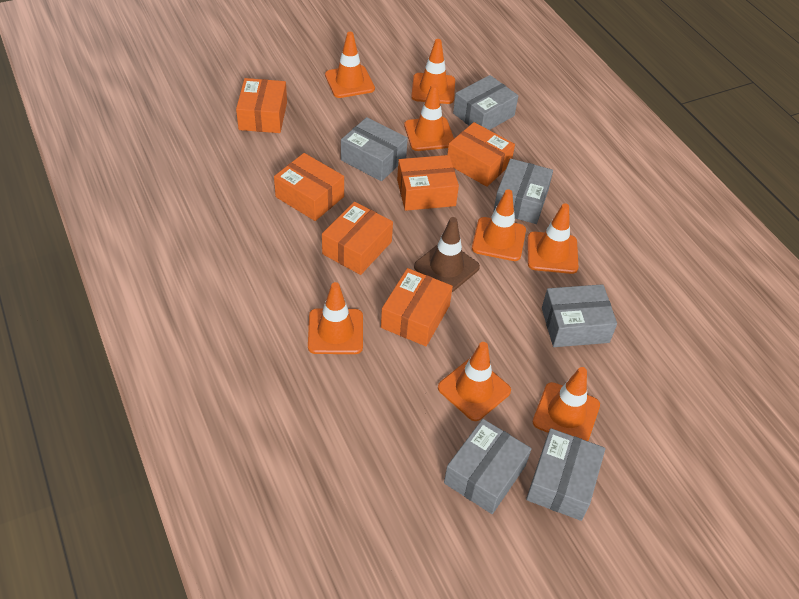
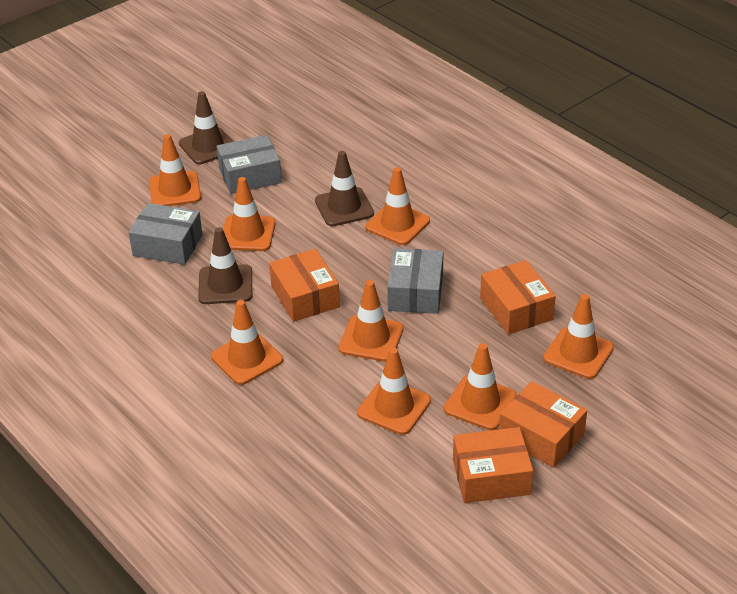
brown traffic cone: 1 -> 3
grey box: 6 -> 3
orange box: 6 -> 4

